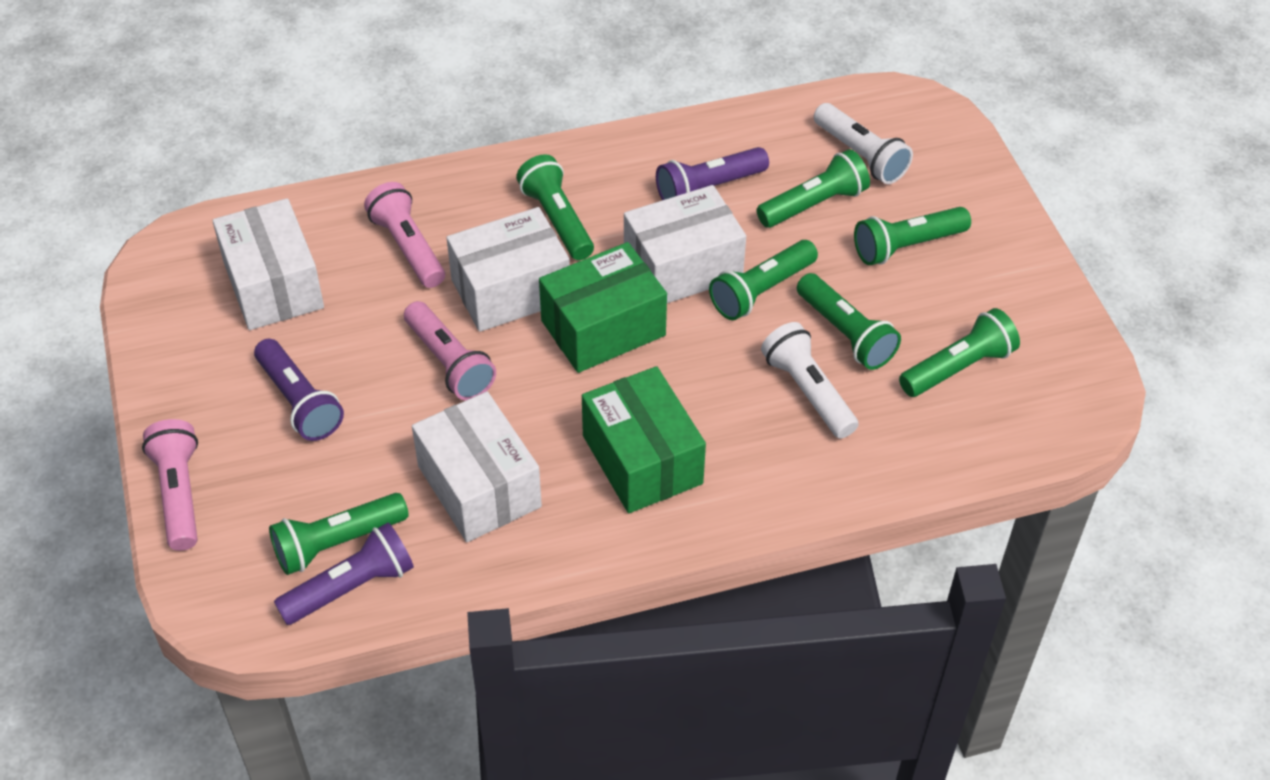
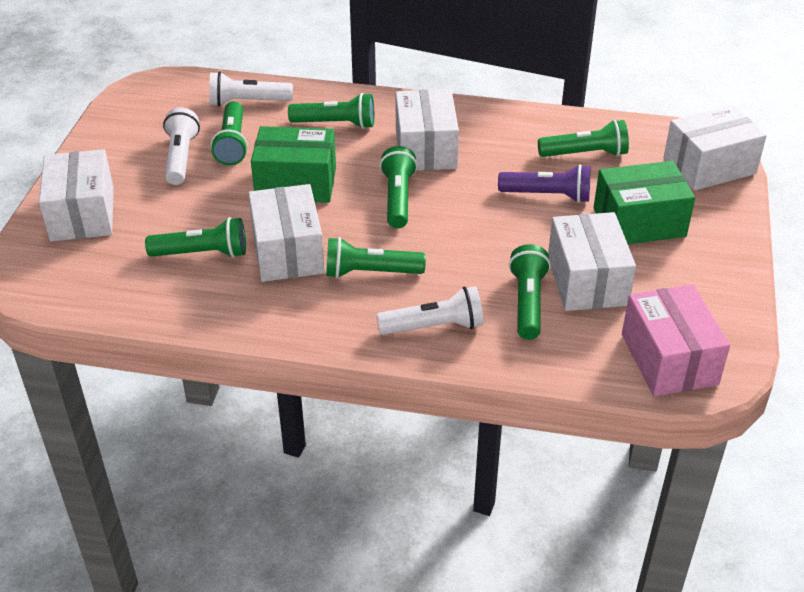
pink box: 0 -> 1
pink flashlight: 3 -> 0
purple flashlight: 3 -> 1
white box: 4 -> 5
white flashlight: 2 -> 3

